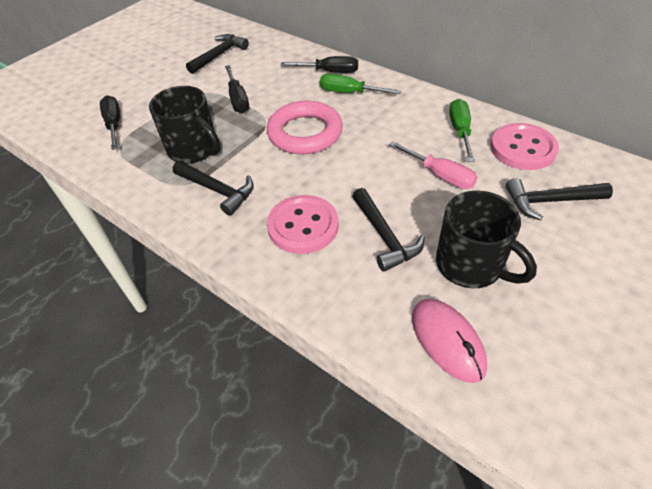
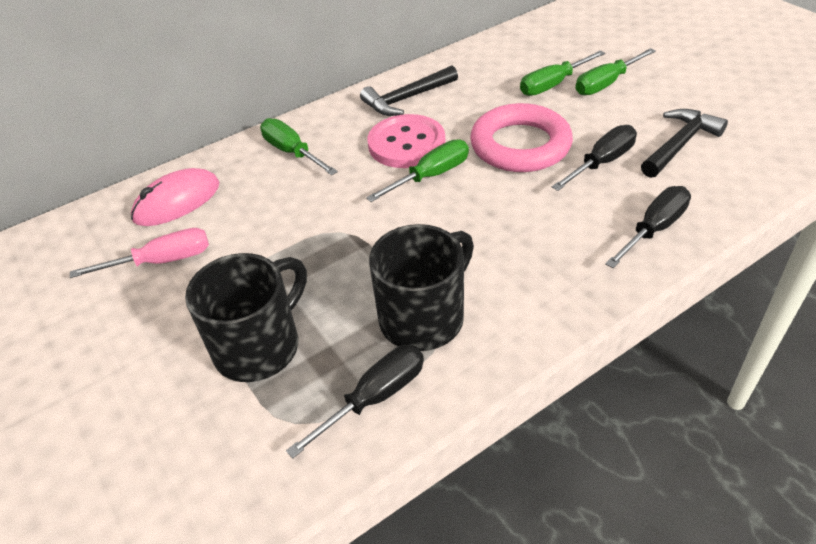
black hammer: 4 -> 2
green screwdriver: 2 -> 4
pink button: 2 -> 1

